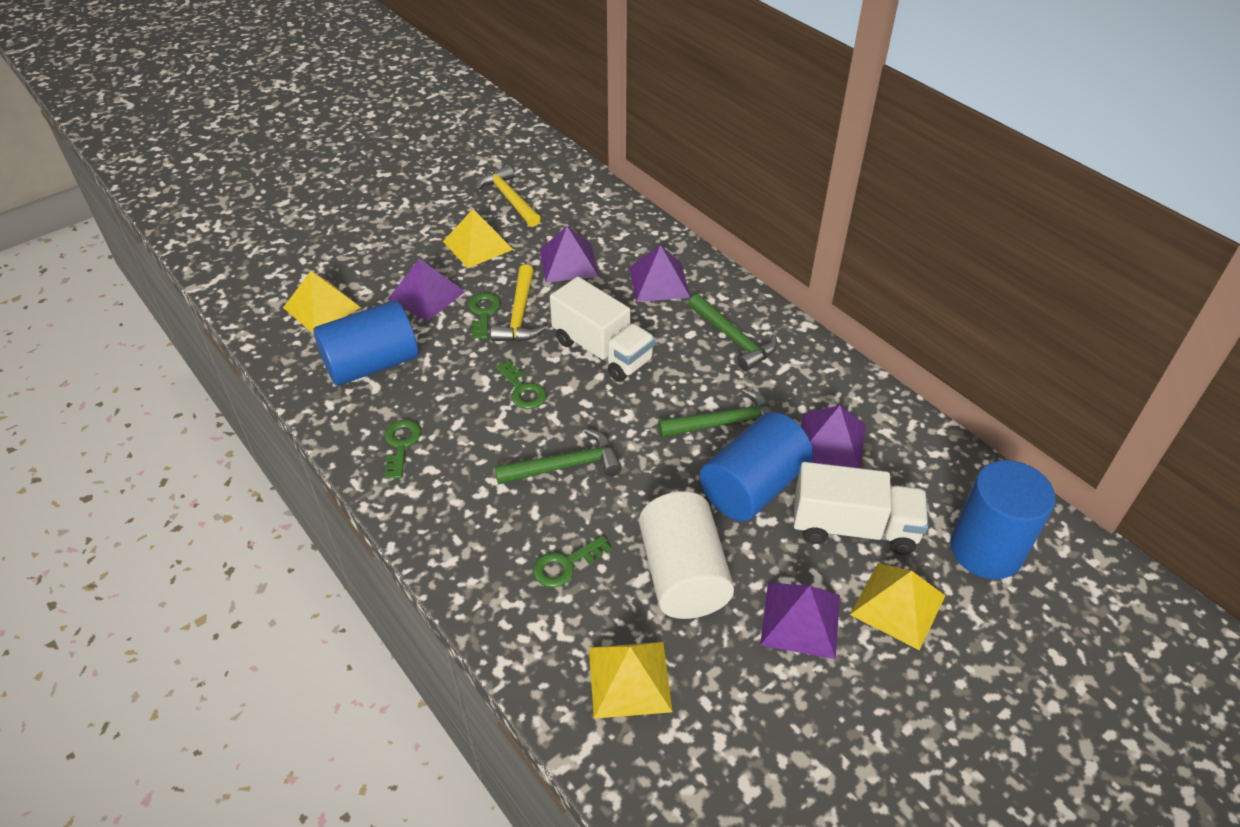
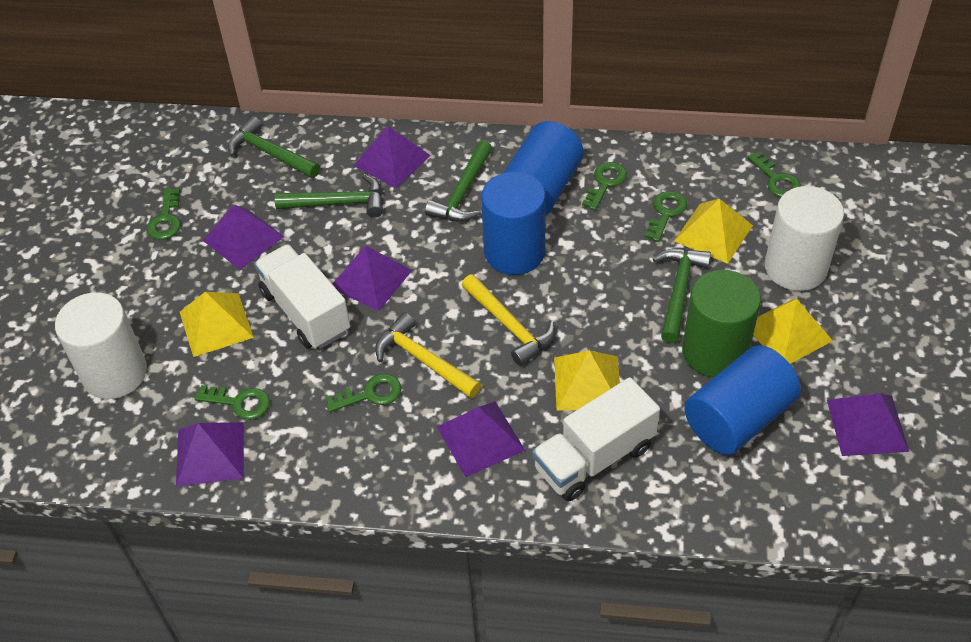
green cylinder: 0 -> 1
green hammer: 3 -> 4
green key: 4 -> 6
purple pyramid: 5 -> 6
white cylinder: 1 -> 2

